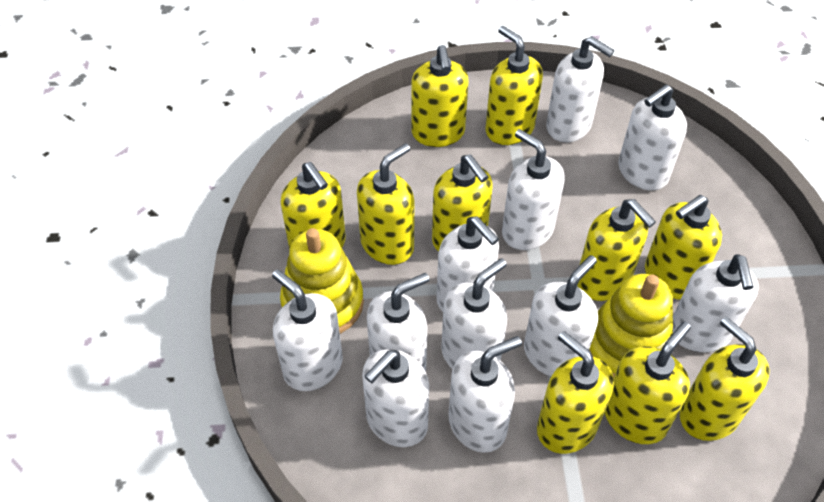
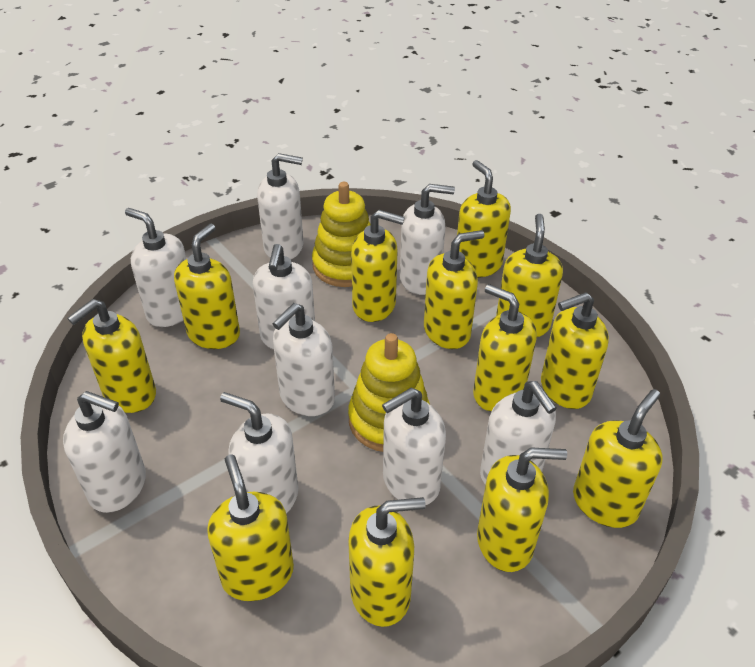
white soap dispenser: 11 -> 9
yellow soap dispenser: 10 -> 12

